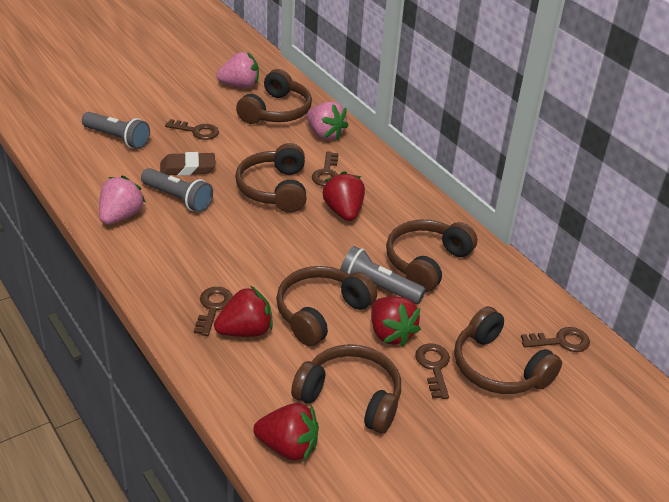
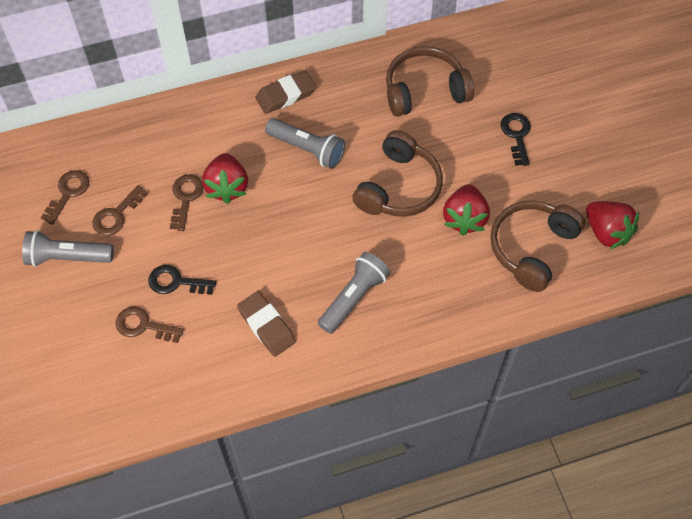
black key: 0 -> 2
brown eraser: 1 -> 2
brown headphones: 6 -> 3
brown key: 5 -> 4
pink strawberry: 3 -> 0
red strawberry: 4 -> 3

